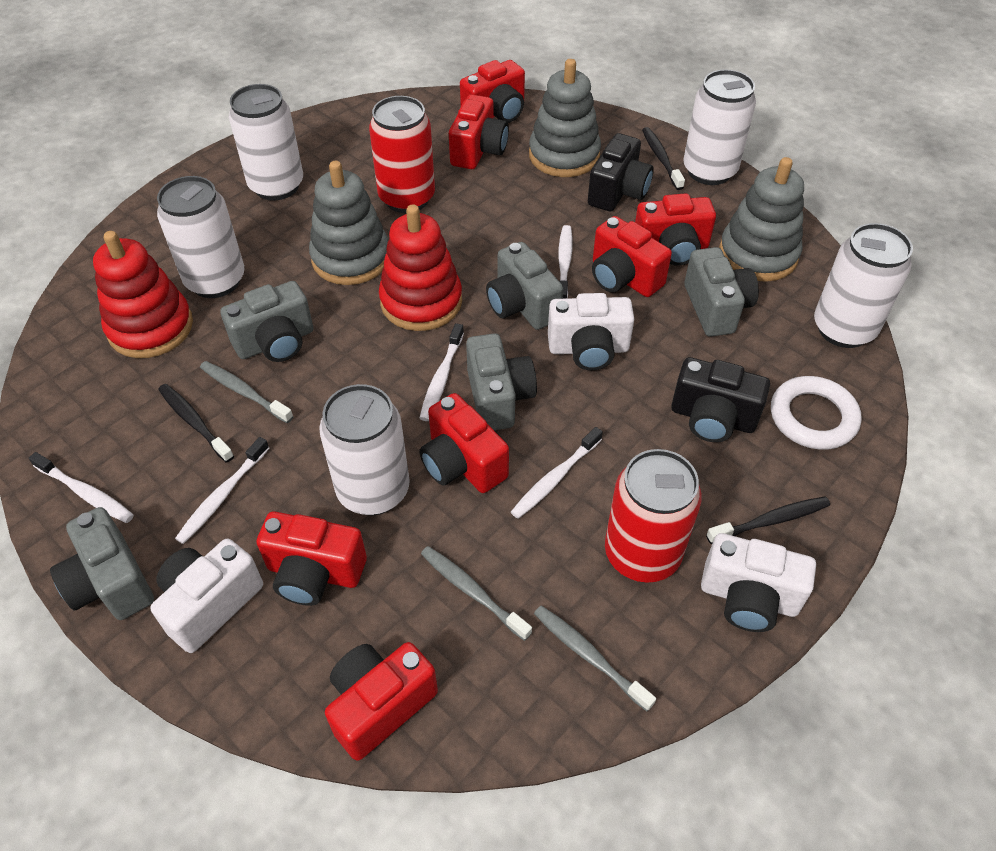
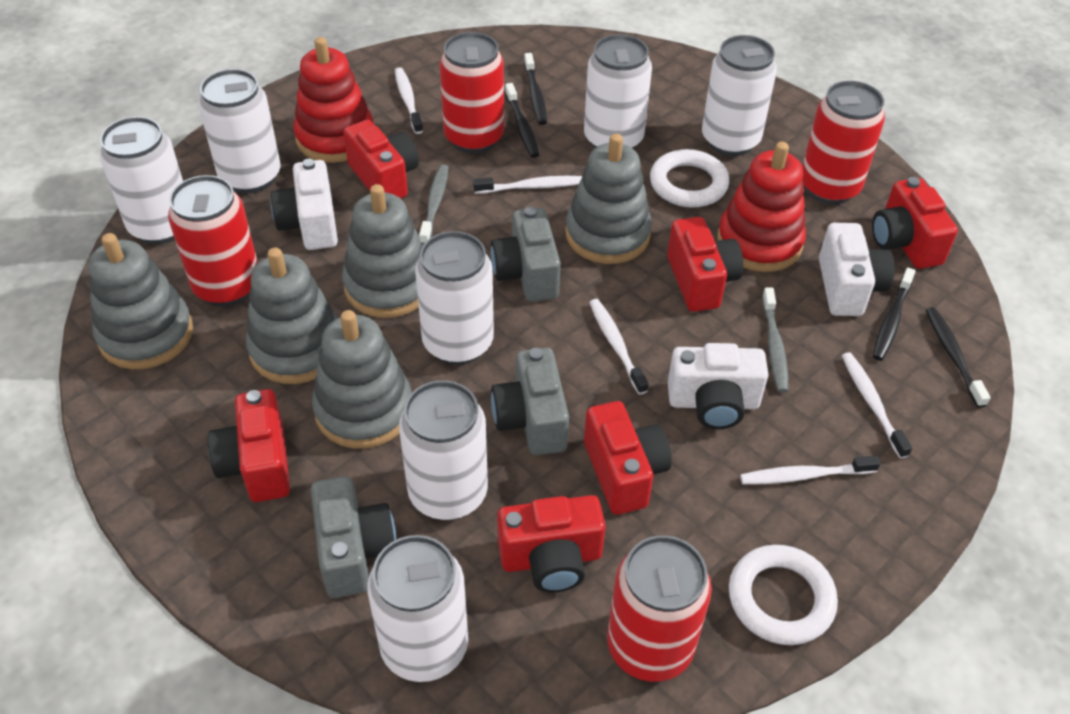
black camera: 2 -> 0
black toothbrush: 3 -> 4
grey camera: 5 -> 3
grey stacking toy: 3 -> 5
grey toothbrush: 3 -> 2
red camera: 7 -> 6
red can: 2 -> 4
white can: 5 -> 7
white ring: 1 -> 2

